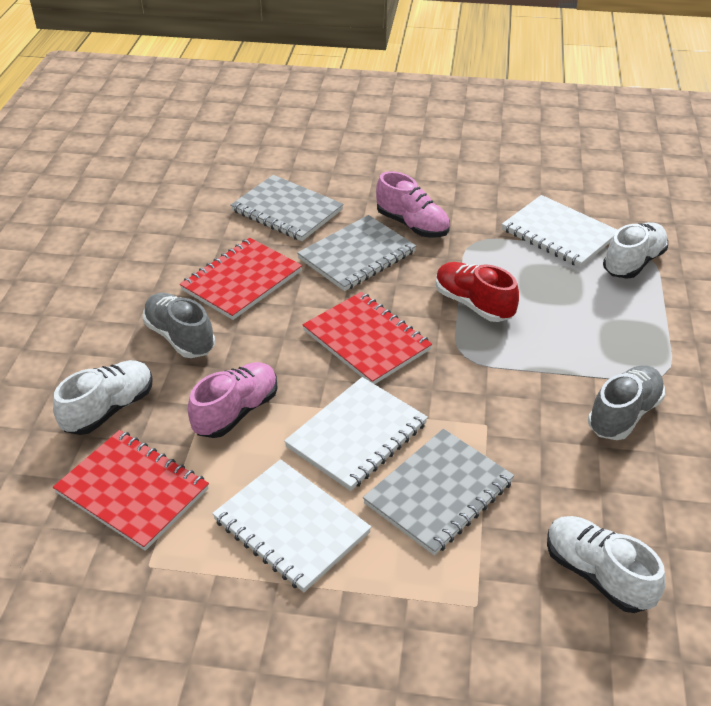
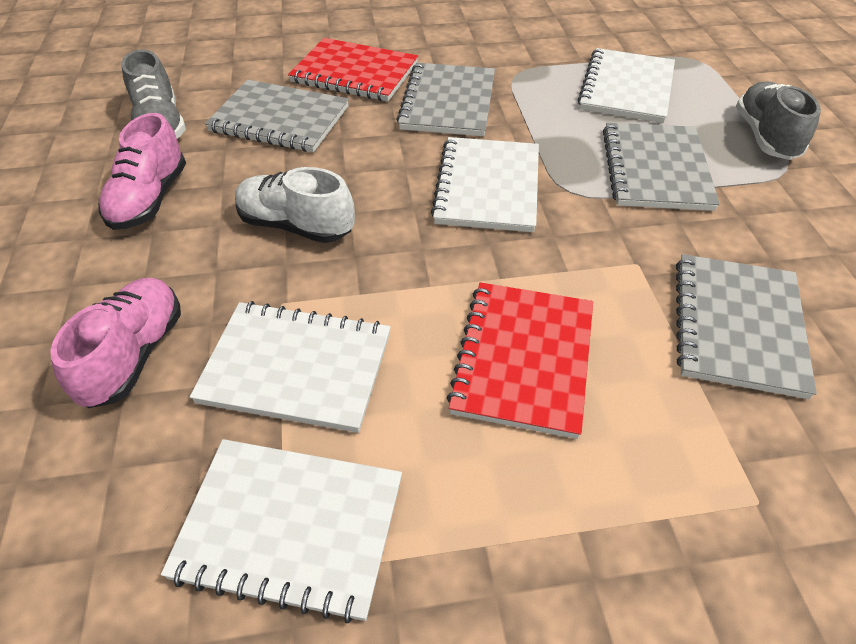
grey notebook: 3 -> 4
red notebook: 3 -> 2
red shoe: 1 -> 0
white notebook: 3 -> 4
white shoe: 3 -> 1

